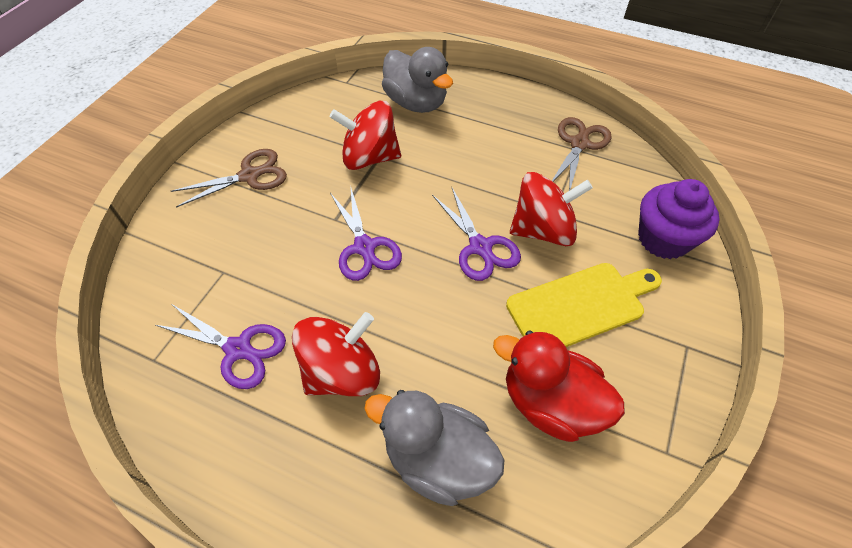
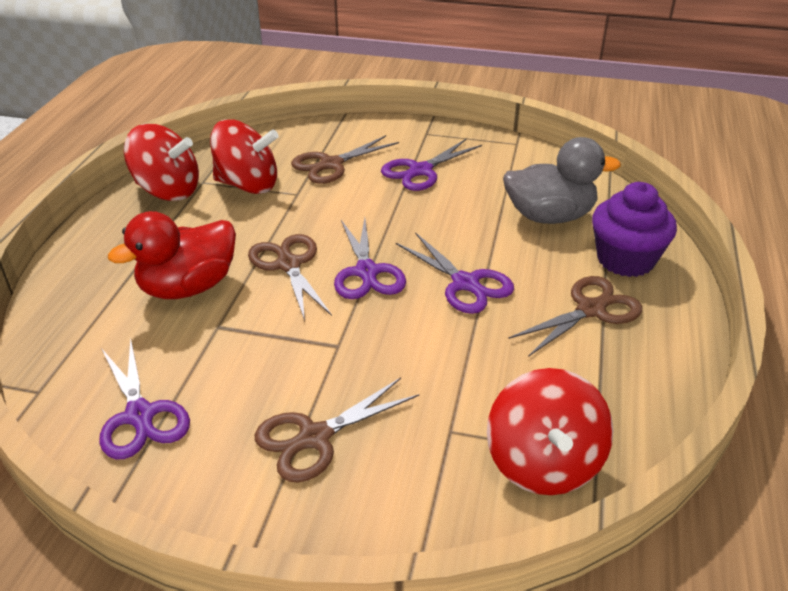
brown scissors: 2 -> 4
grey duck: 2 -> 1
purple scissors: 3 -> 4
yellow cutting board: 1 -> 0

